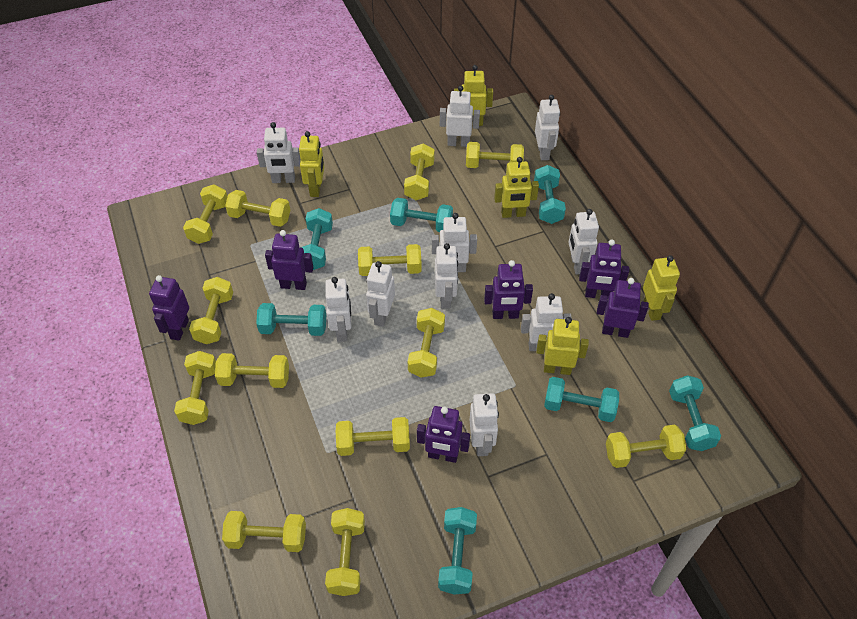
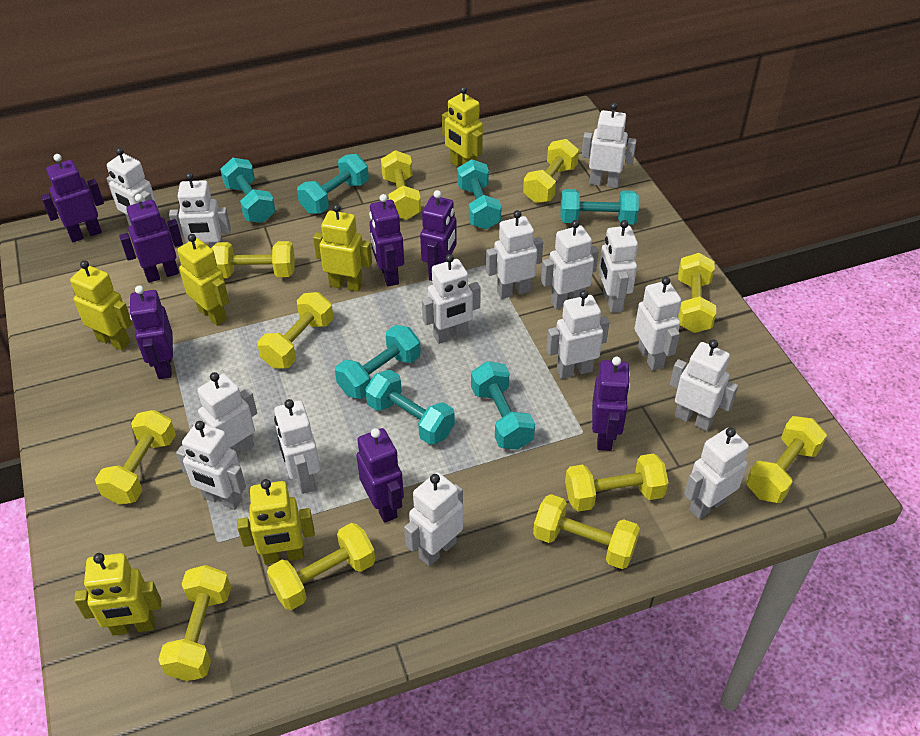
purple robot: 6 -> 7
white robot: 10 -> 15
yellow dumbbell: 13 -> 11
yellow robot: 5 -> 6

